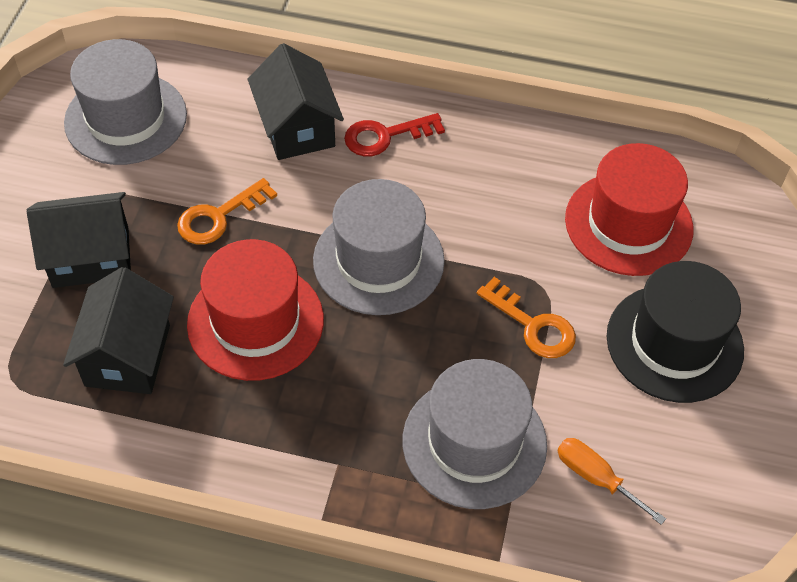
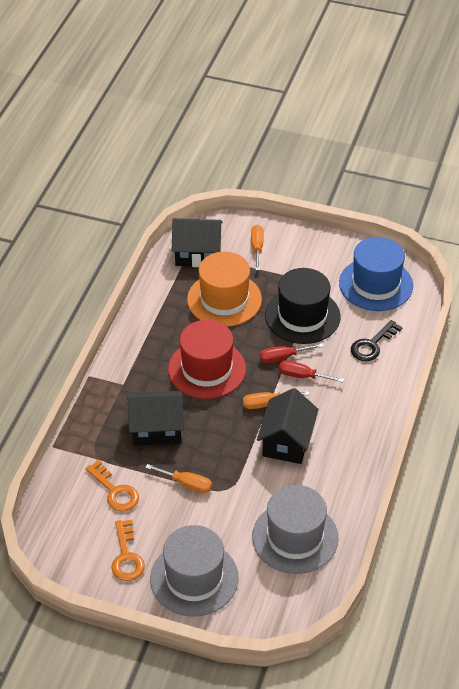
black key: 0 -> 1
blue hat: 0 -> 1
grey hat: 3 -> 2
orange hat: 0 -> 1
orange screwdriver: 1 -> 3
red hat: 2 -> 1
red key: 1 -> 0
red screwdriver: 0 -> 2

